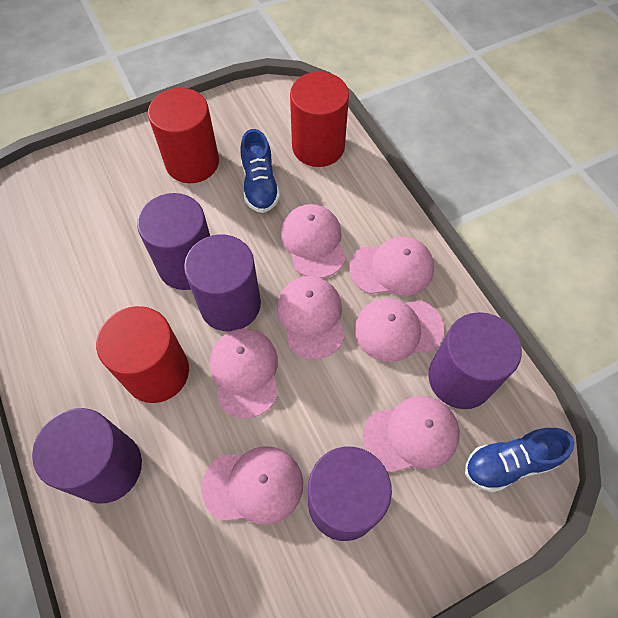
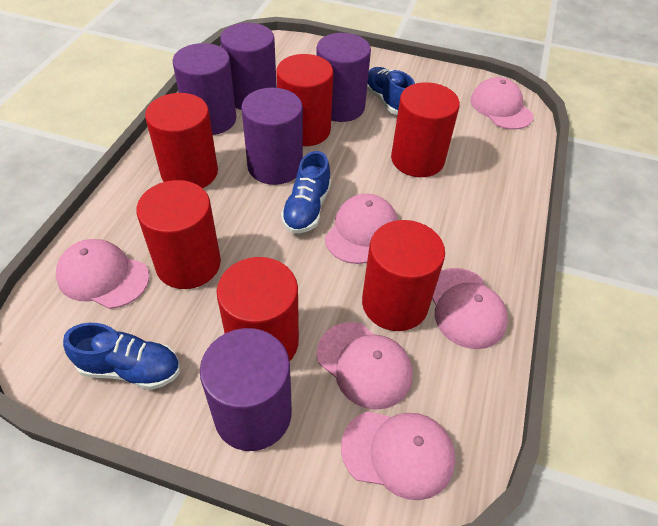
blue shoe: 2 -> 3
pink cap: 7 -> 6
red cylinder: 3 -> 6

